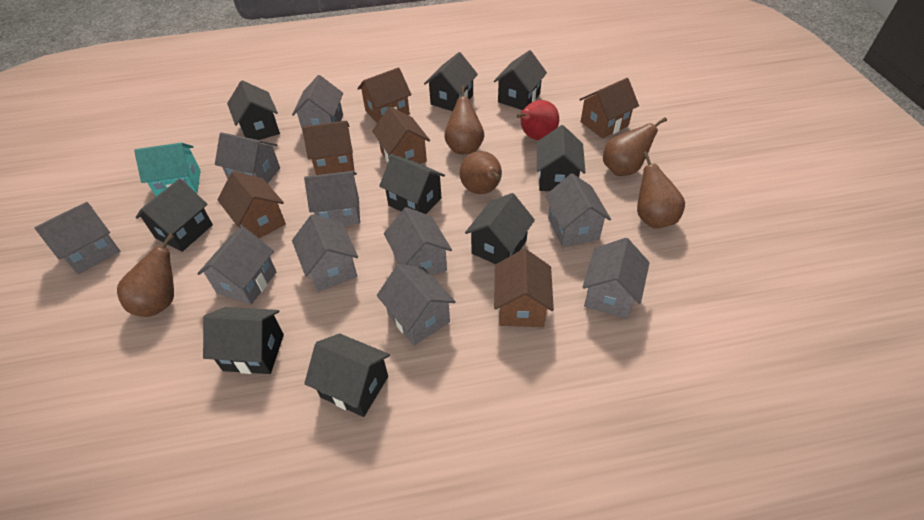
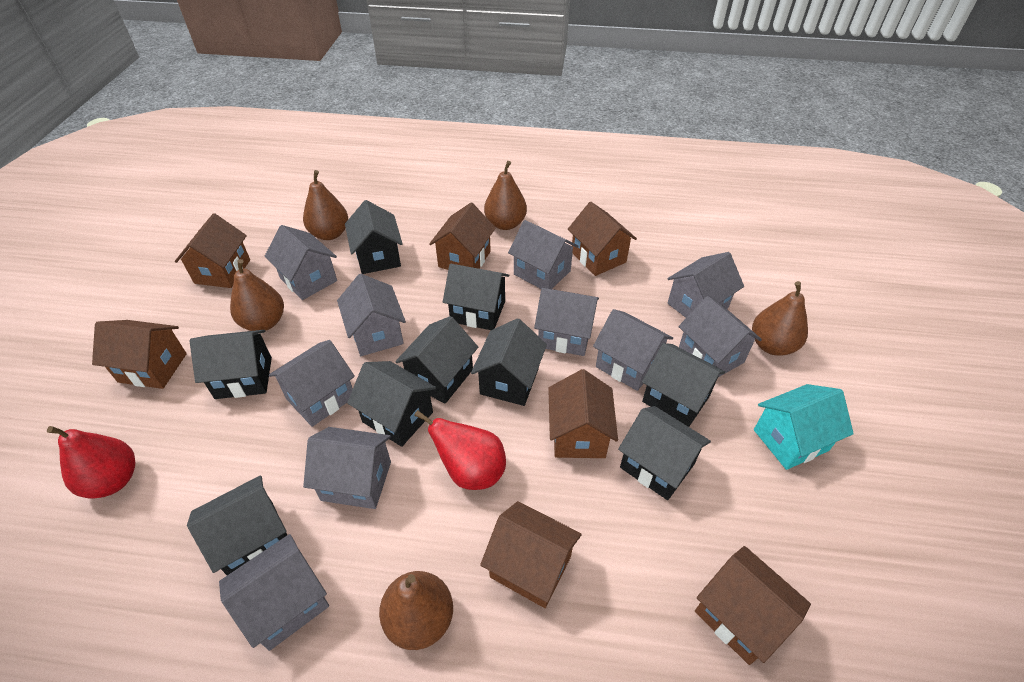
brown house: 6 -> 7
red pear: 1 -> 2

